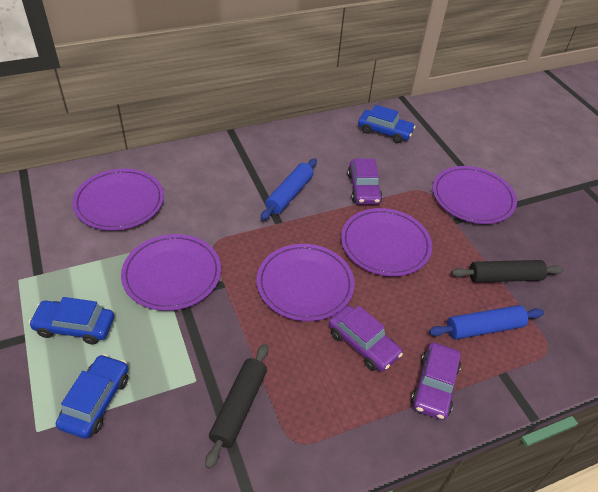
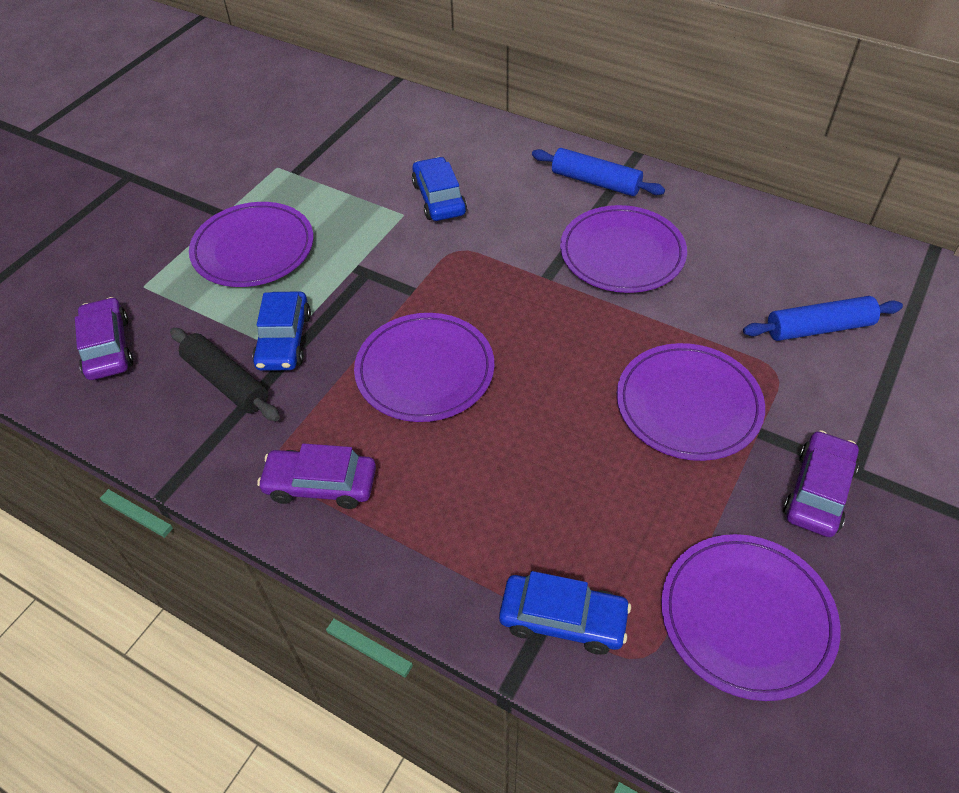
black rolling pin: 2 -> 1

